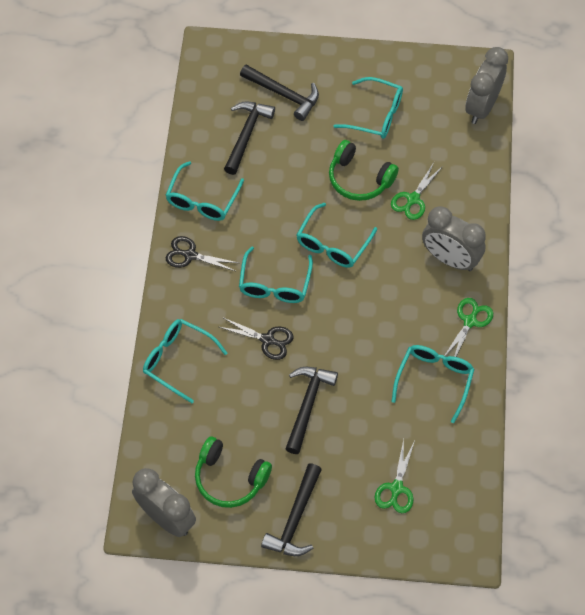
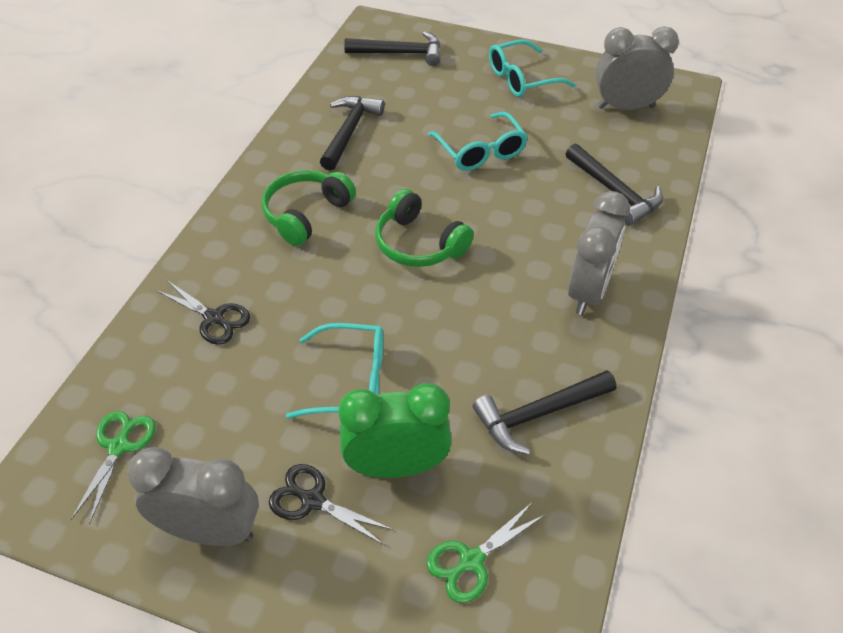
green clock: 0 -> 1
green scissors: 3 -> 2
turquoise glasses: 6 -> 3

